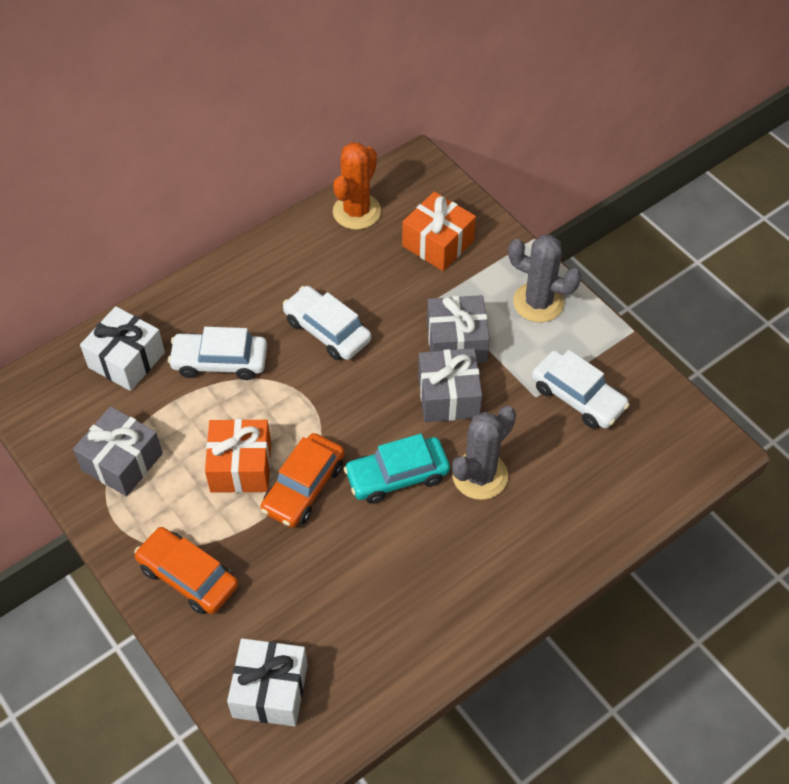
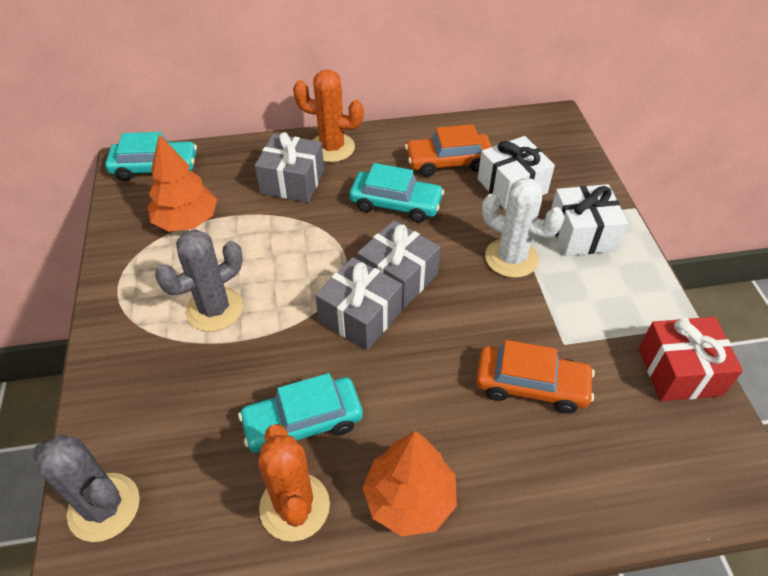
orange cactus: 1 -> 2
orange gift: 2 -> 0
orange tree: 0 -> 2
red gift: 0 -> 1
turquoise car: 1 -> 3
white cactus: 0 -> 1
white car: 3 -> 0

